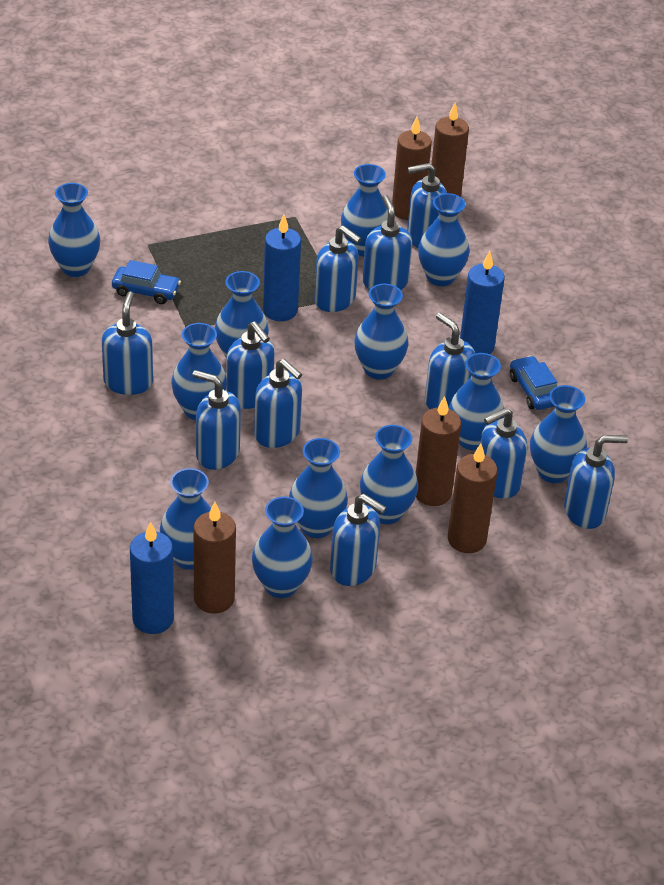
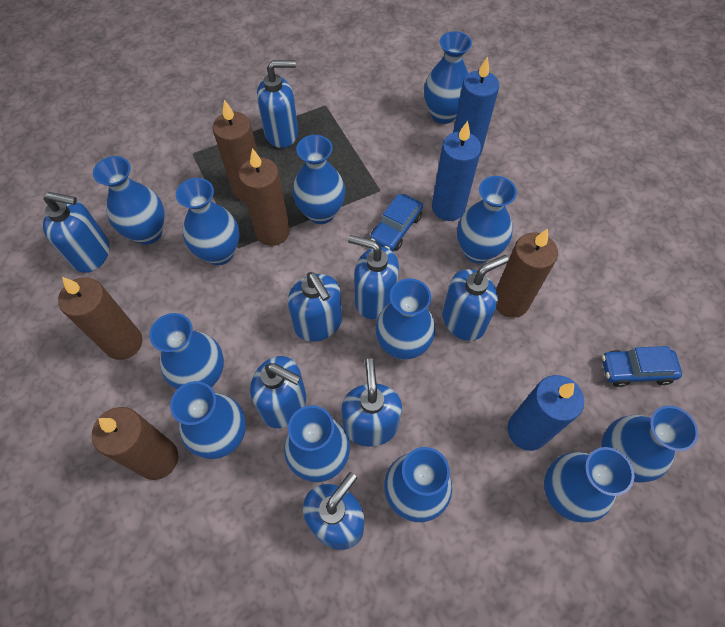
blue soap dispenser: 11 -> 8

